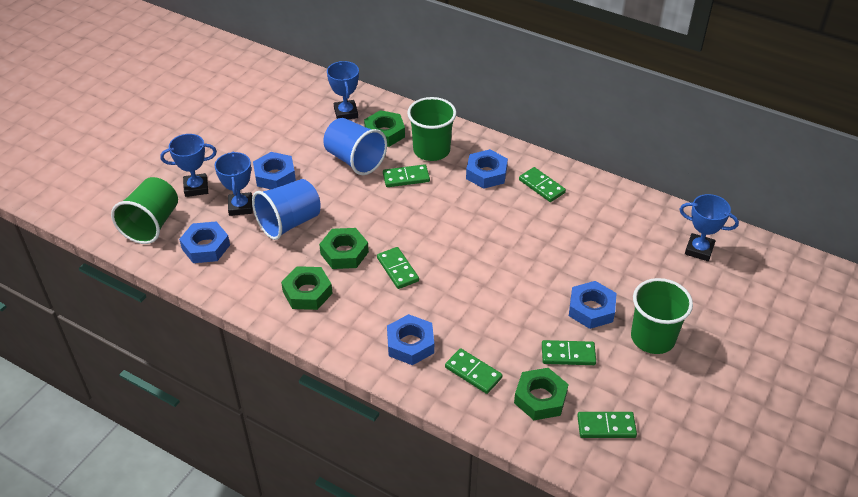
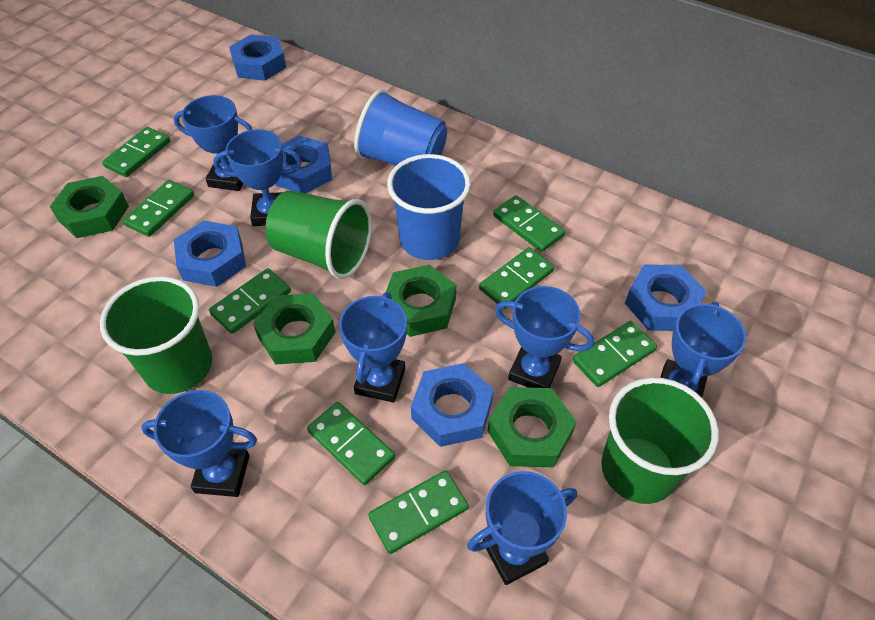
blue trophy: 4 -> 7
green domino: 6 -> 8

